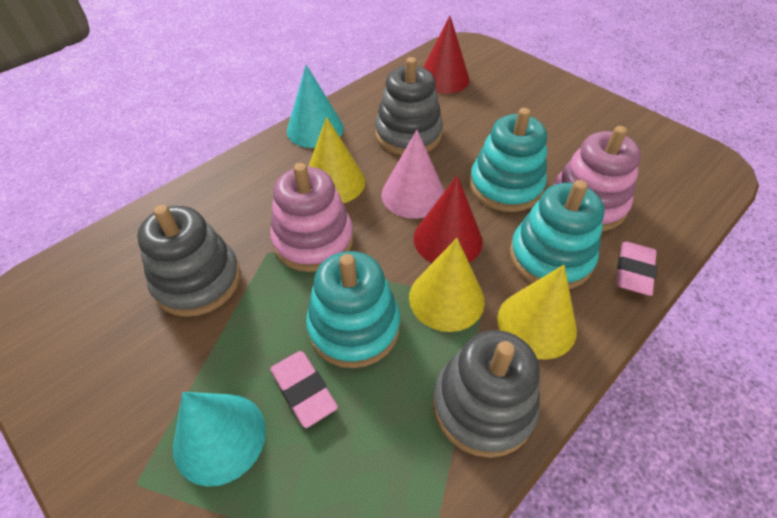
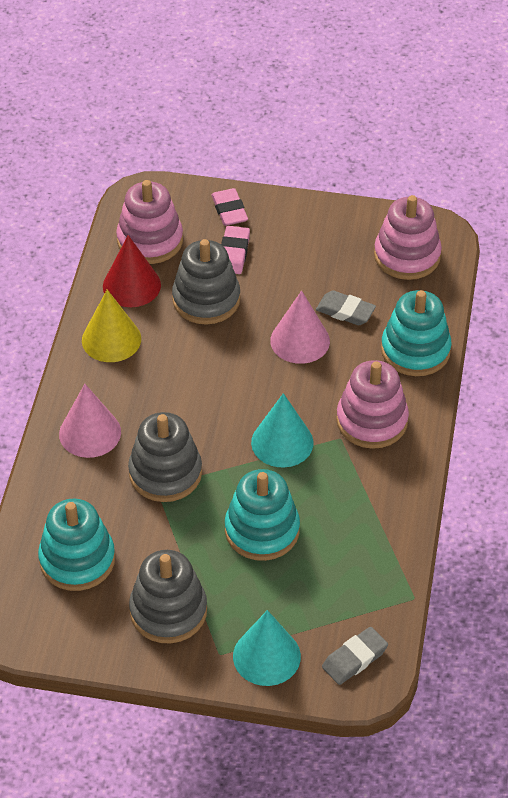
grey eraser: 0 -> 2
pink cone: 1 -> 2
pink stacking toy: 2 -> 3
red cone: 2 -> 1
yellow cone: 3 -> 1

